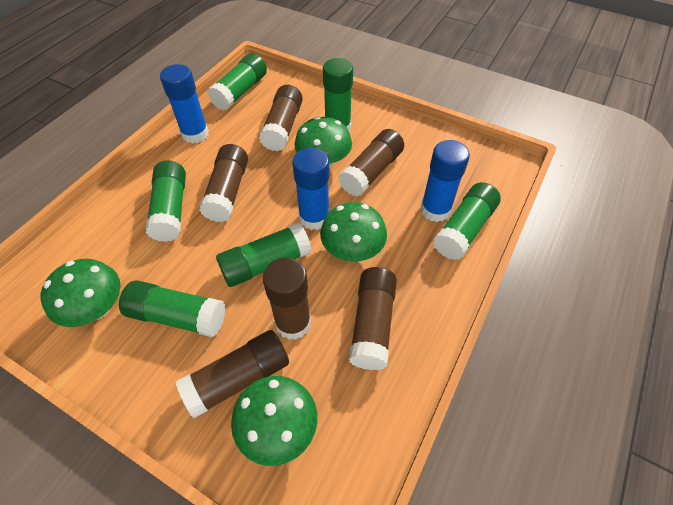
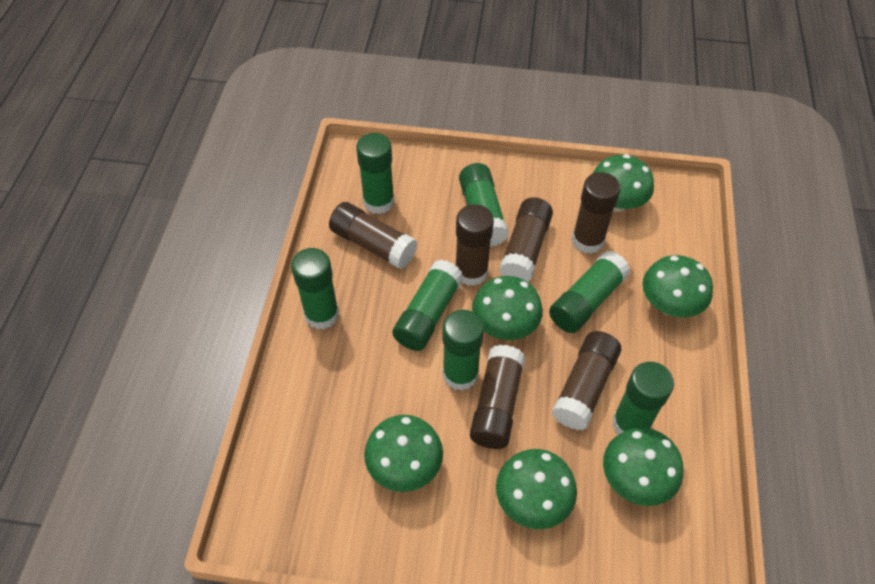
blue glue stick: 3 -> 0
green glue stick: 6 -> 7
green mushroom: 4 -> 6

